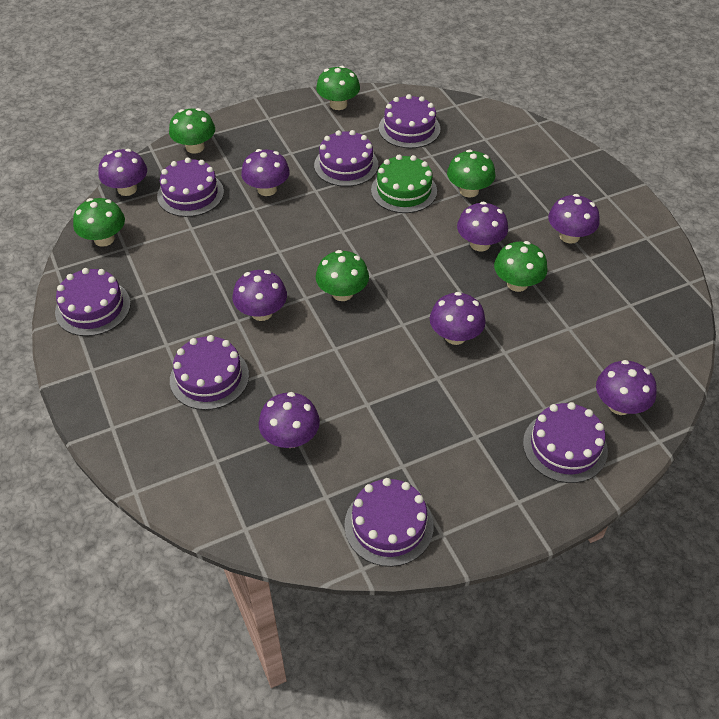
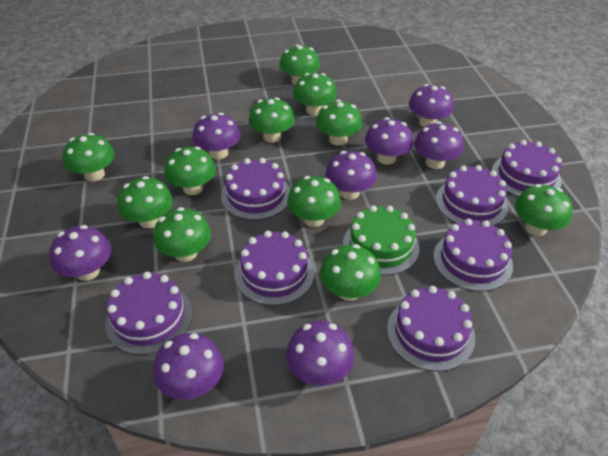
green mushroom: 6 -> 11

